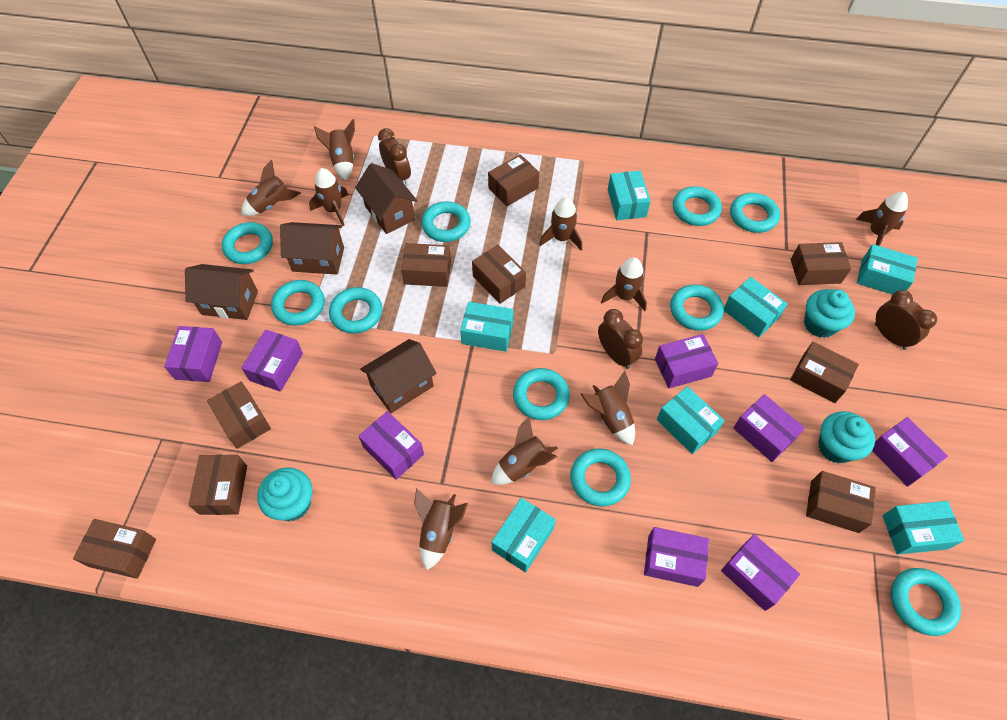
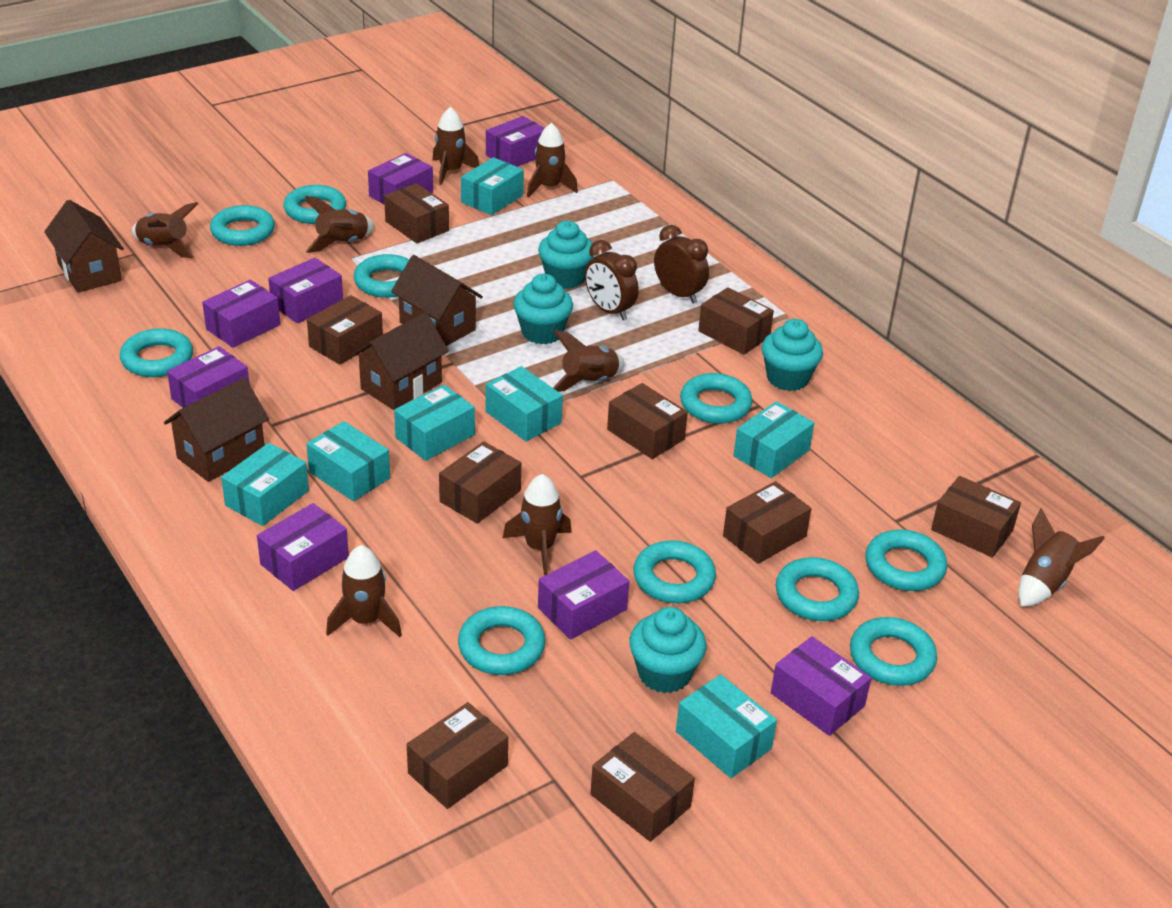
brown clock: 3 -> 2
brown rocket: 9 -> 8
turquoise cupcake: 3 -> 4

